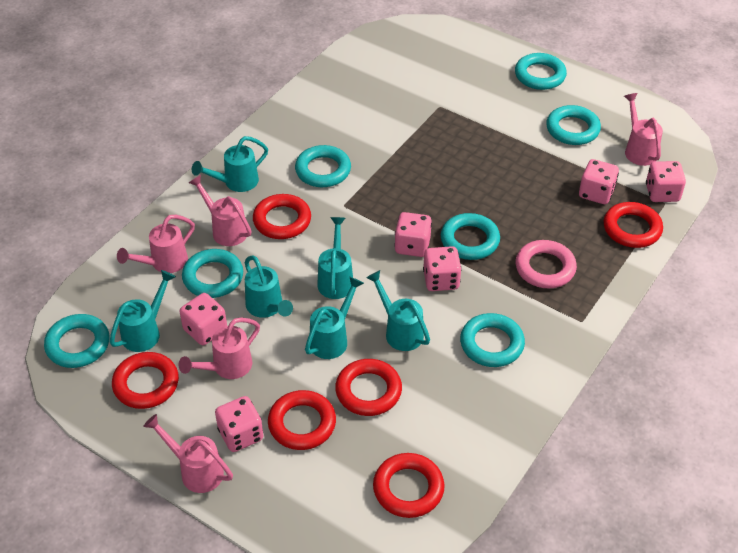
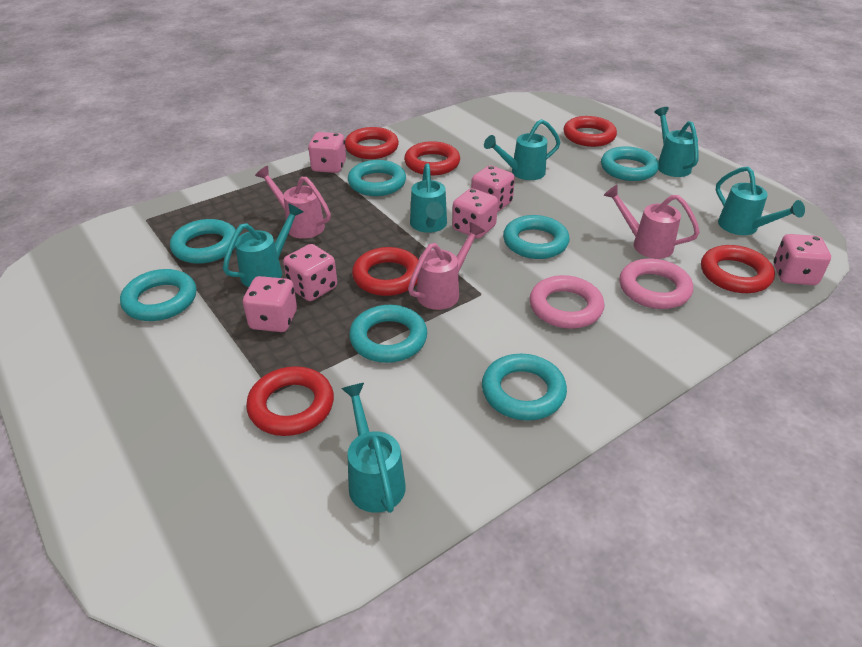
pink ring: 1 -> 2
pink watering can: 5 -> 3

